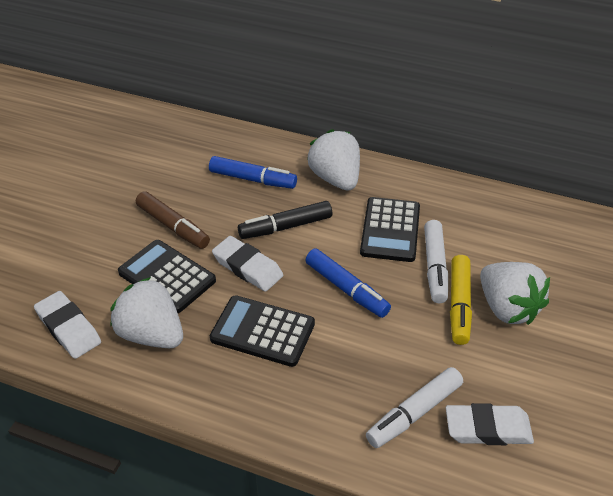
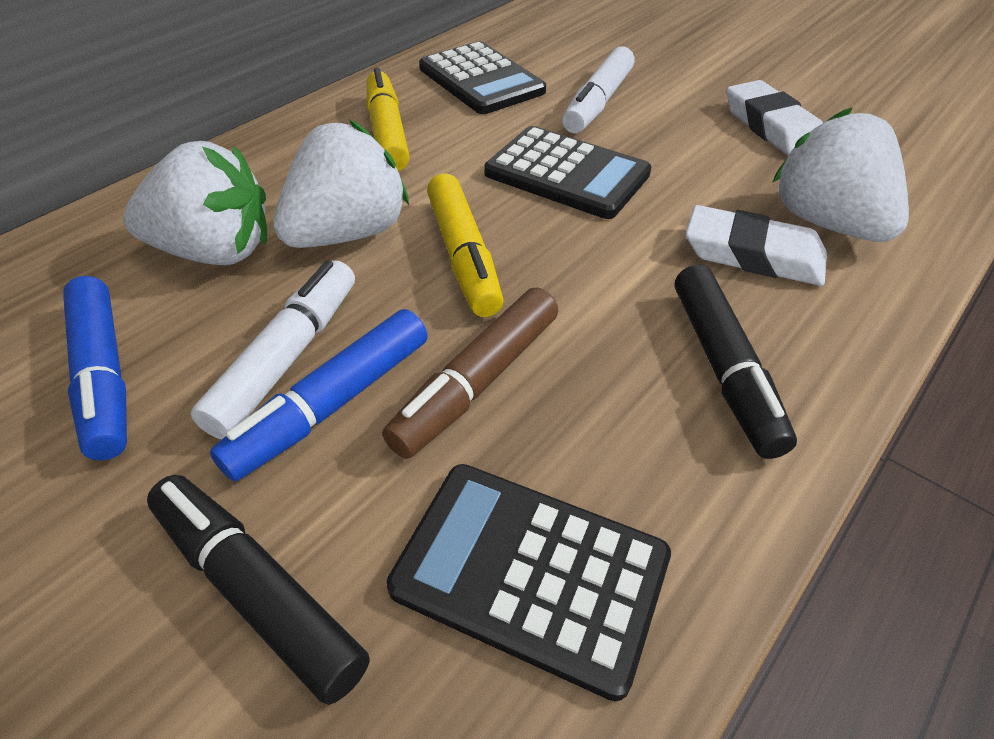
black marker: 1 -> 2
white eraser: 3 -> 2
yellow marker: 1 -> 2

